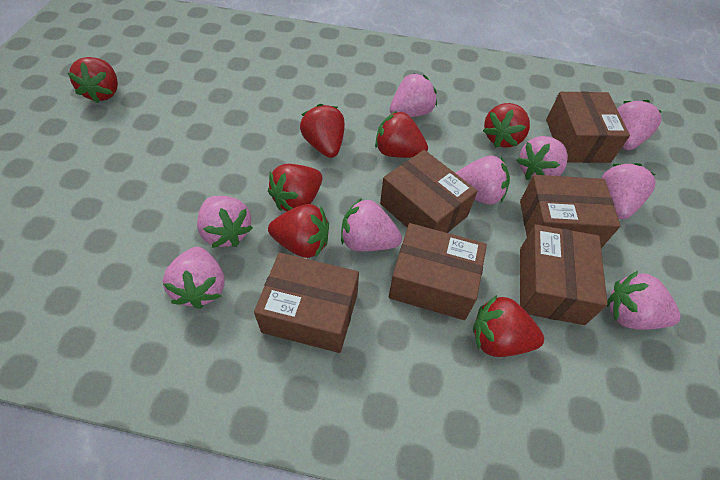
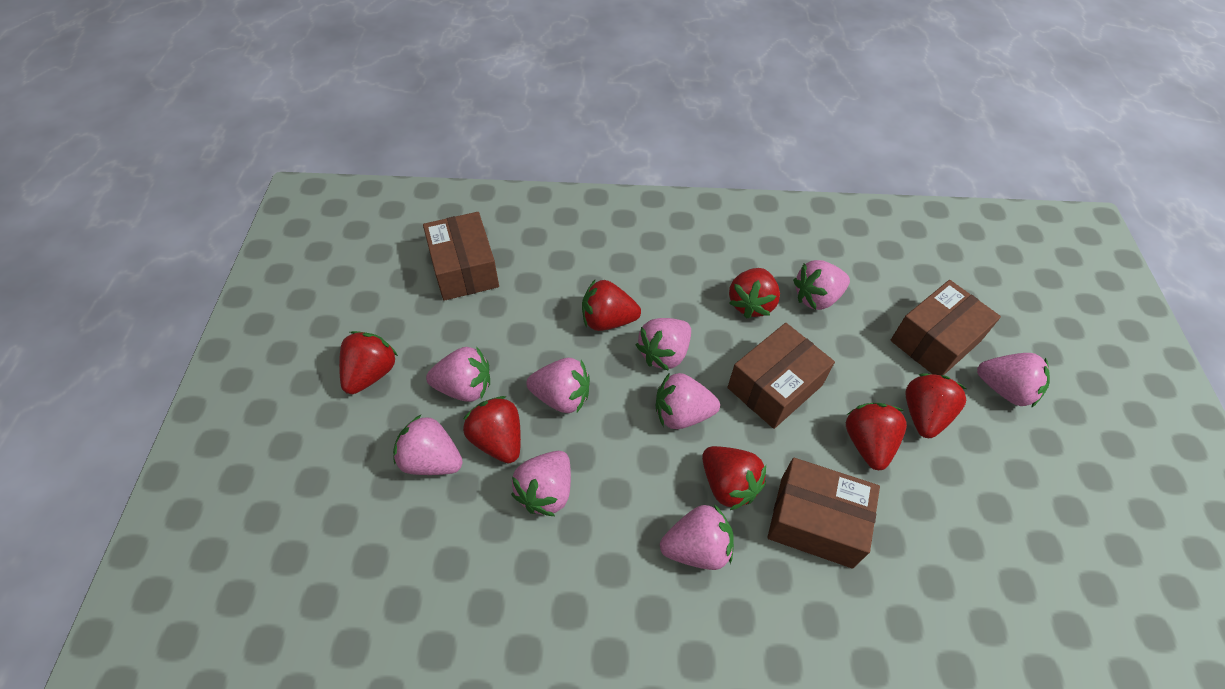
brown box: 6 -> 4

